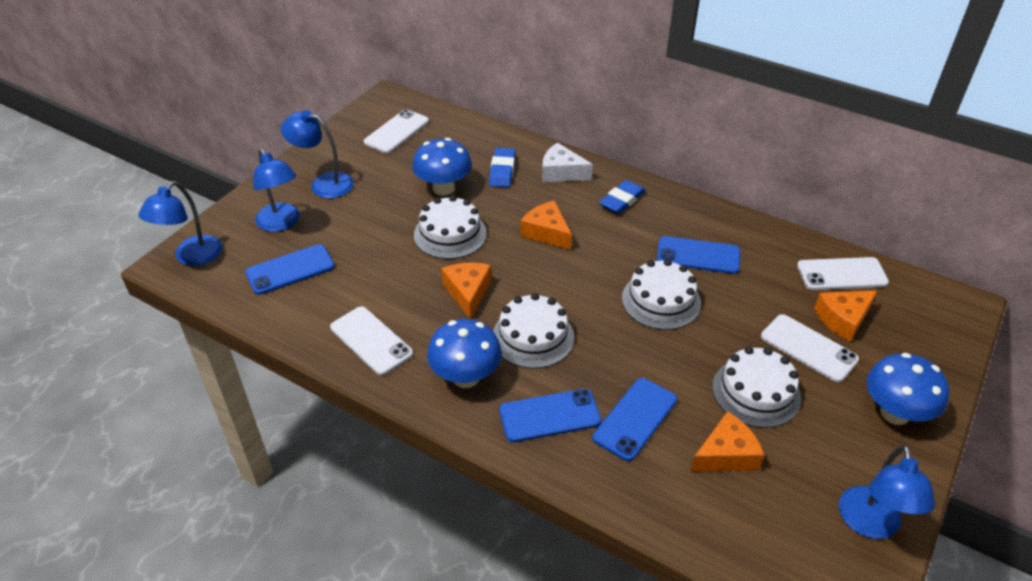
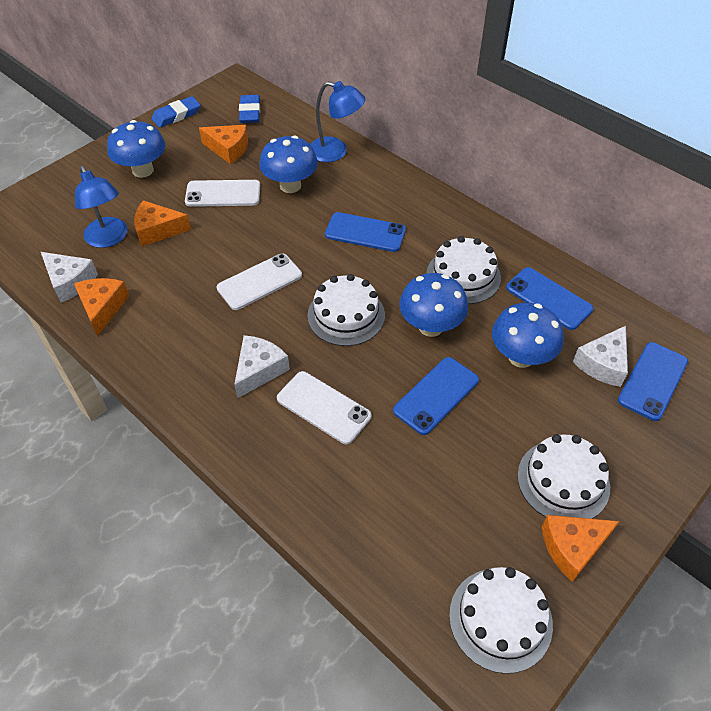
blue lamp: 4 -> 2
blue mushroom: 3 -> 4
white cheese: 1 -> 3
white phone: 4 -> 3

